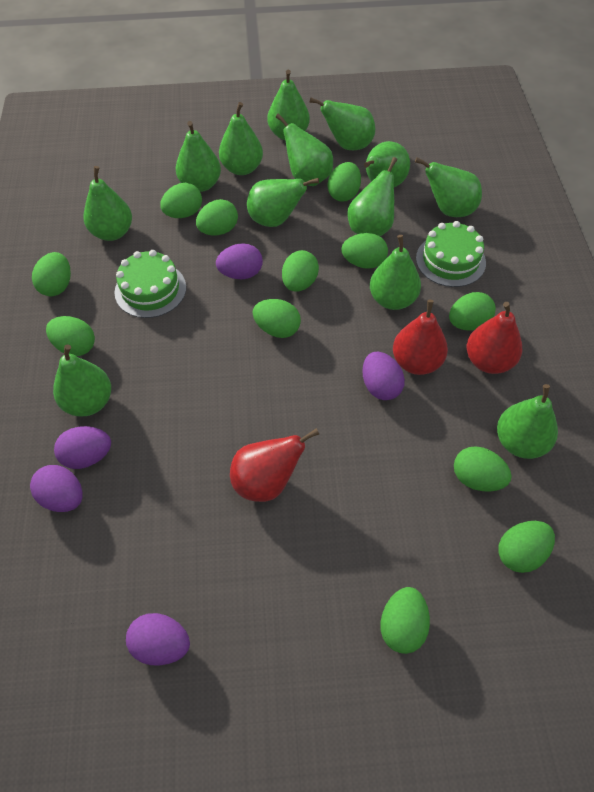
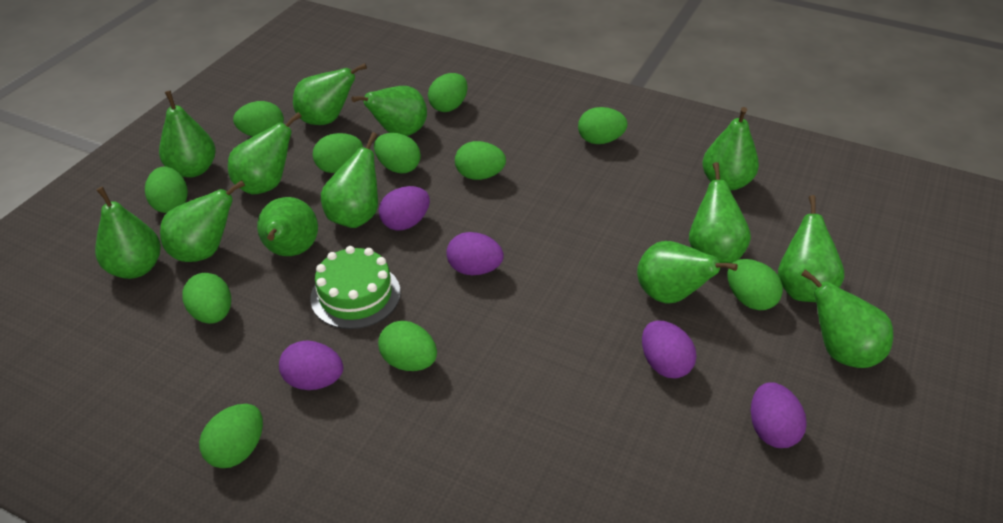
green cake: 2 -> 1
green egg: 12 -> 11
red pear: 3 -> 0

